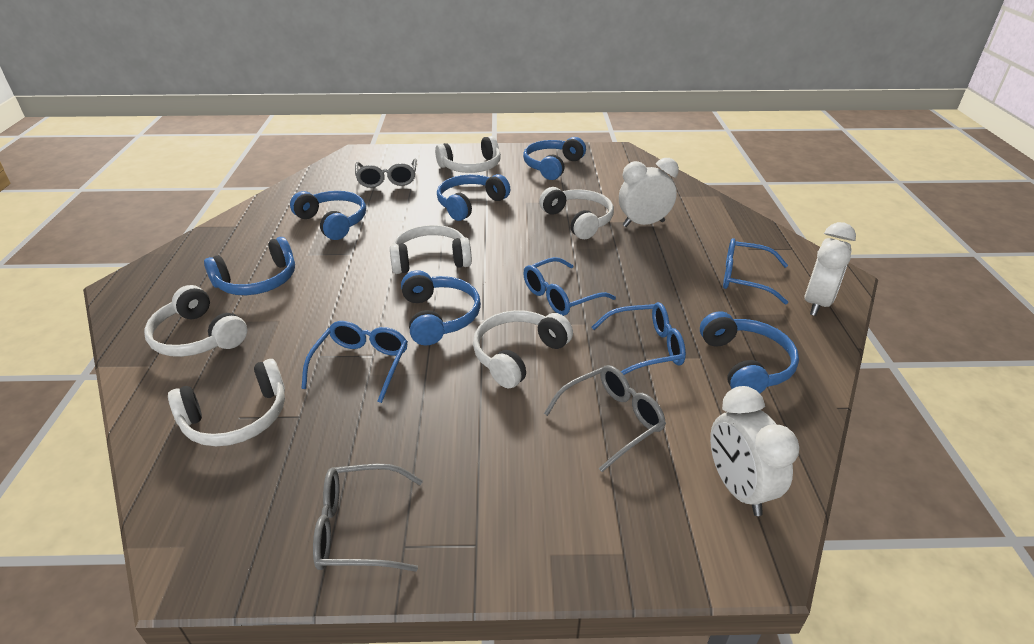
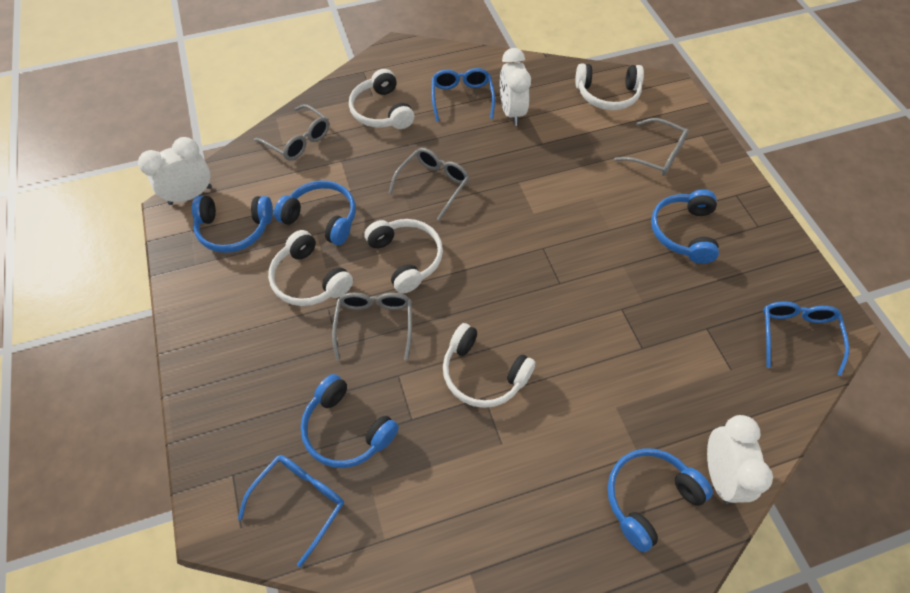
blue glasses: 4 -> 3
blue headphones: 6 -> 5
grey glasses: 3 -> 4
white headphones: 6 -> 5

